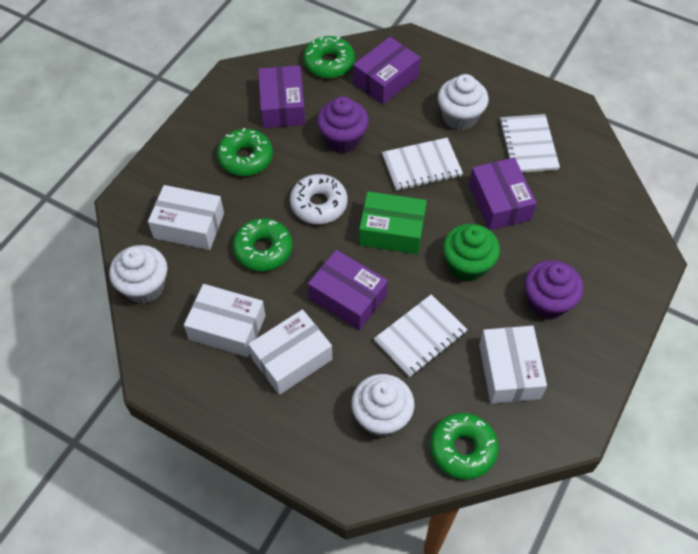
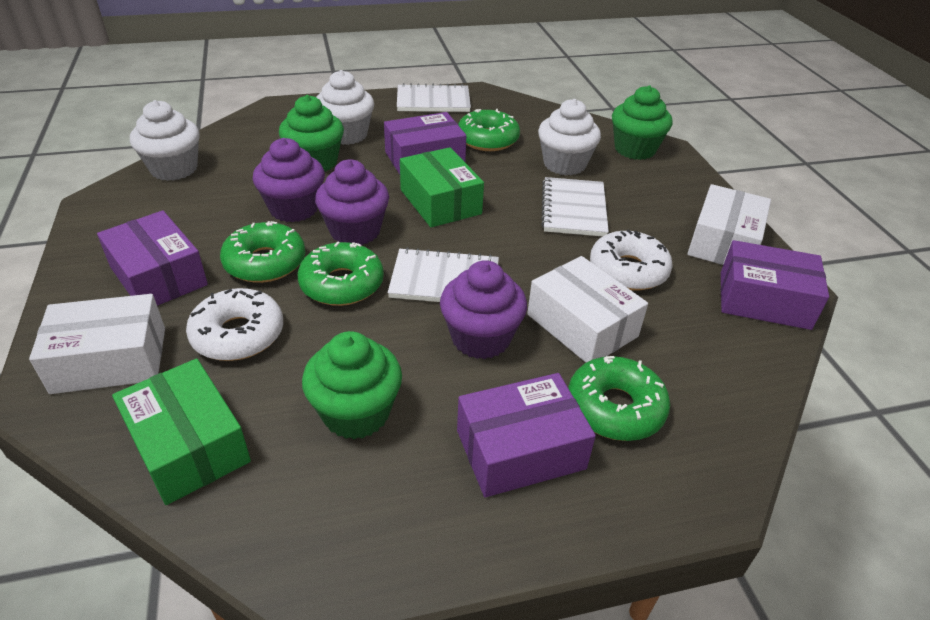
green box: 1 -> 2
green cupcake: 1 -> 3
purple cupcake: 2 -> 3
white box: 4 -> 3
white donut: 1 -> 2

